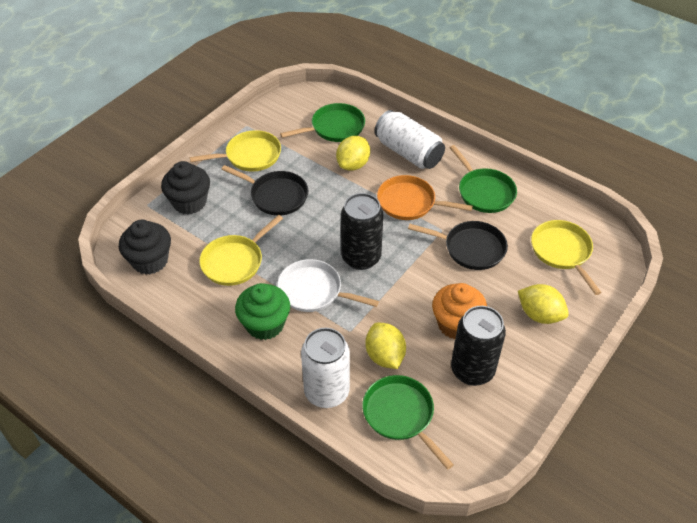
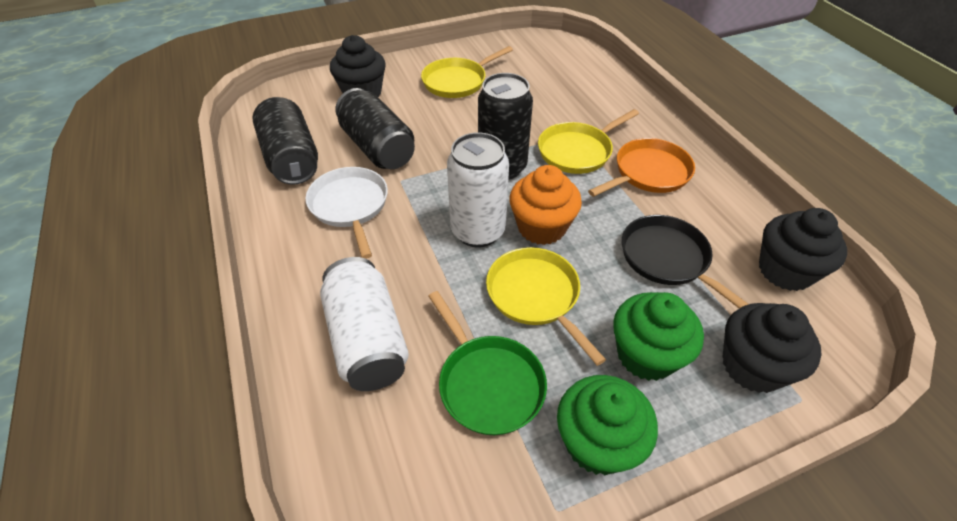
black can: 2 -> 3
black cupcake: 2 -> 3
black pan: 2 -> 1
green cupcake: 1 -> 2
green pan: 3 -> 1
yellow lemon: 3 -> 0

